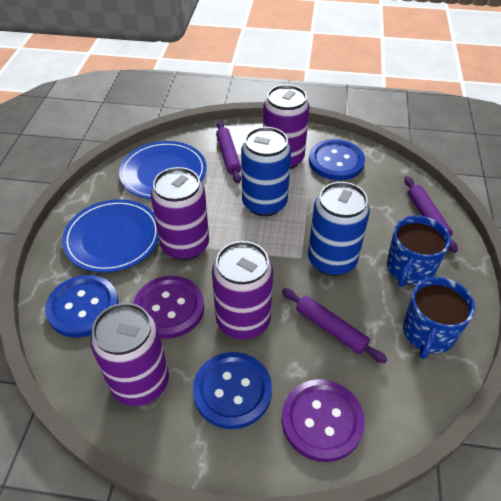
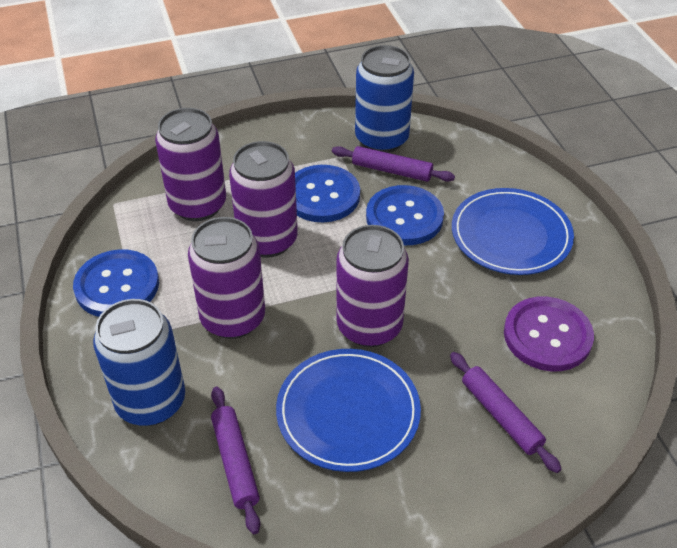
blue mug: 2 -> 0
purple button: 2 -> 1

